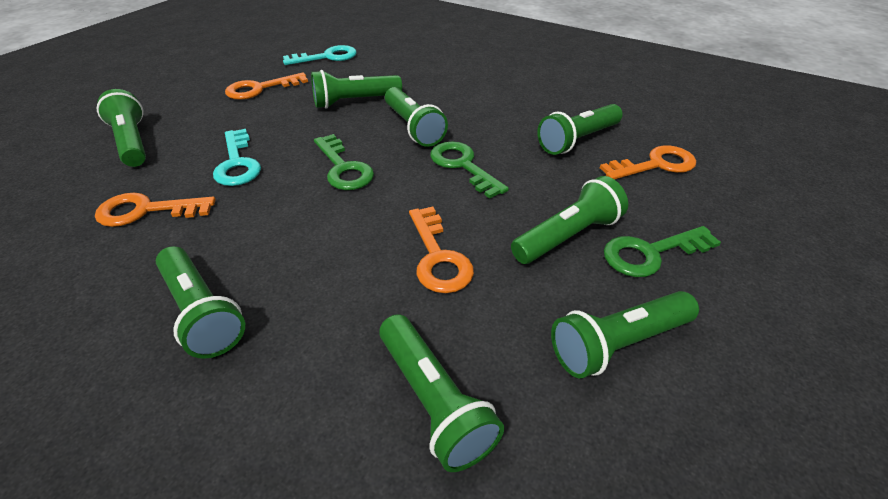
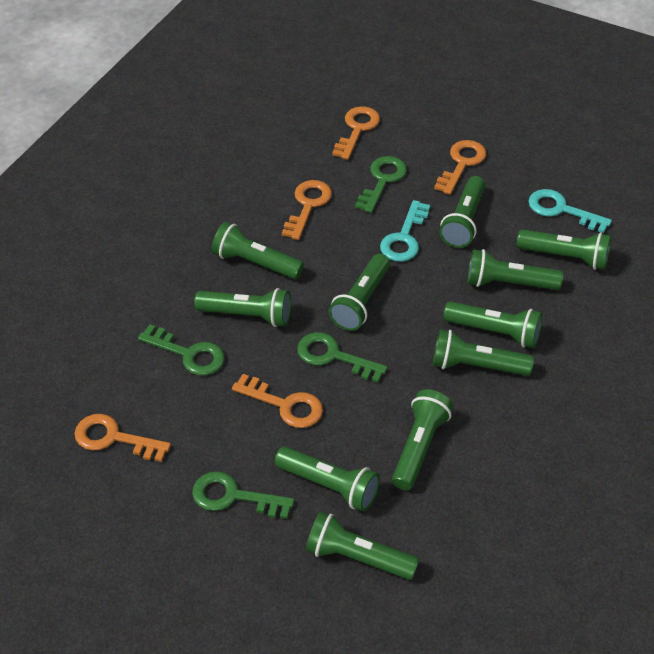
green flashlight: 8 -> 11
green key: 3 -> 4
orange key: 4 -> 5

